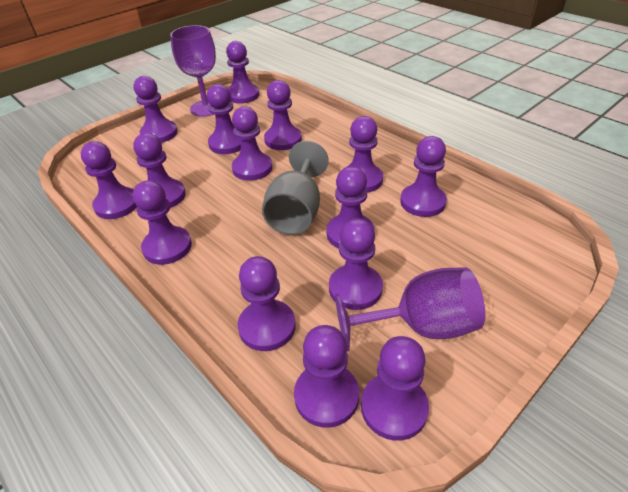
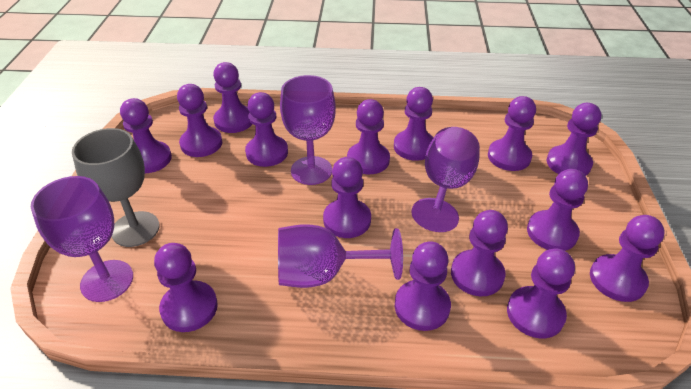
purple goblet: 2 -> 4

